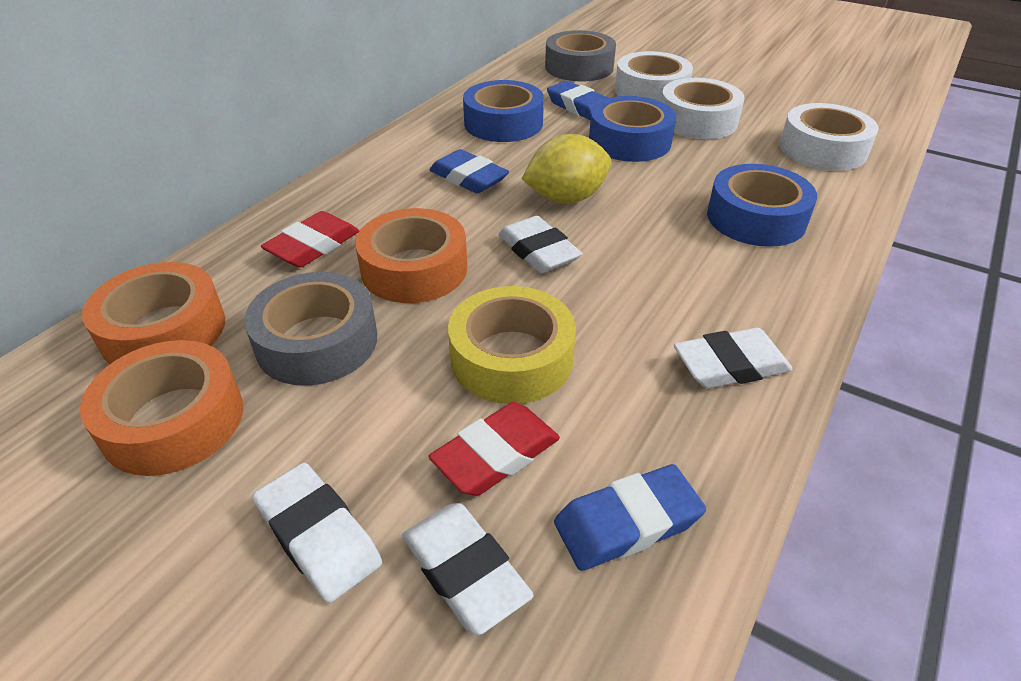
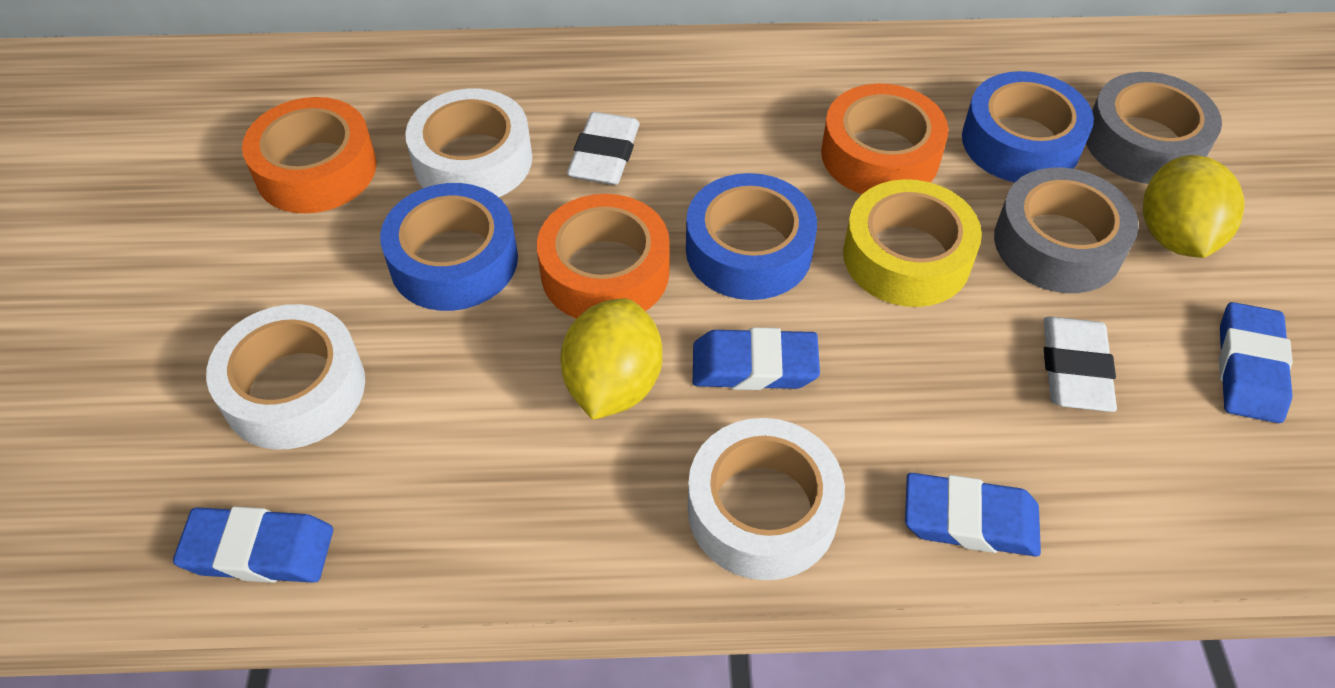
blue eraser: 3 -> 4
red eraser: 2 -> 0
white eraser: 4 -> 2
yellow lemon: 1 -> 2

